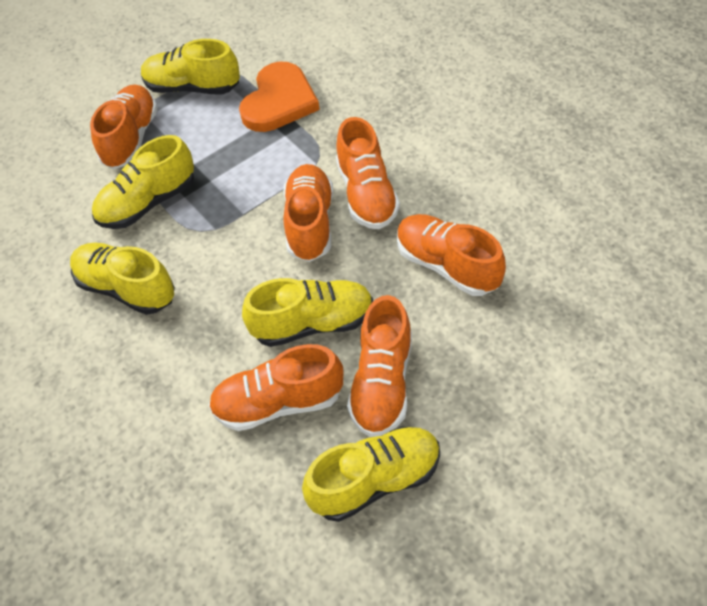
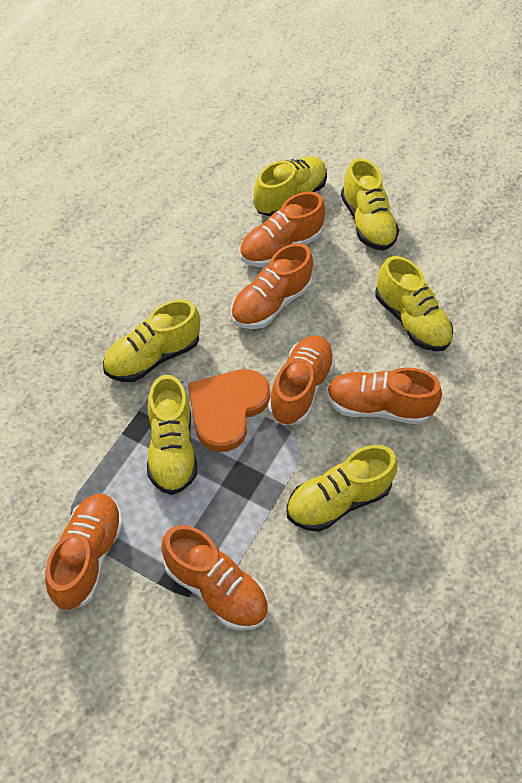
yellow shoe: 5 -> 6

